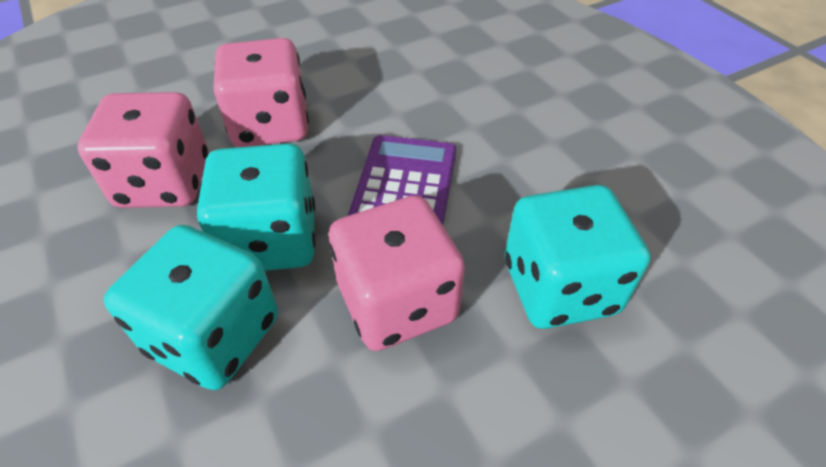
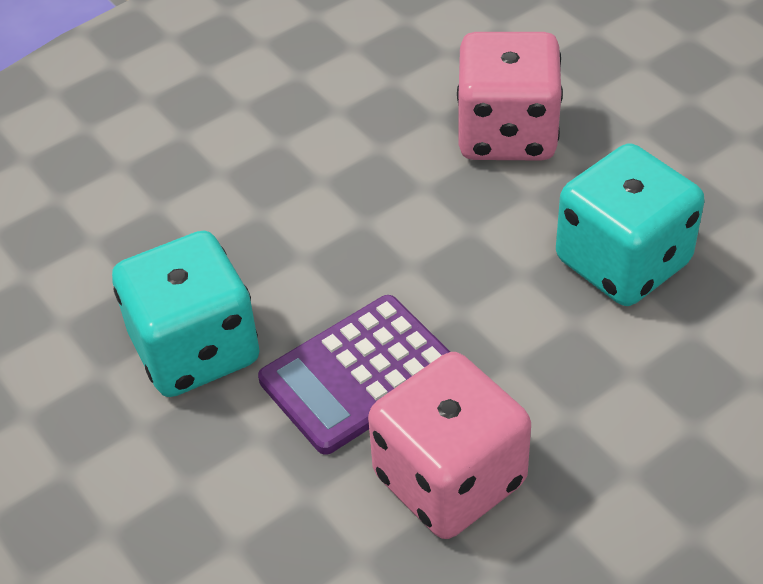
pink dice: 3 -> 2
turquoise dice: 3 -> 2

